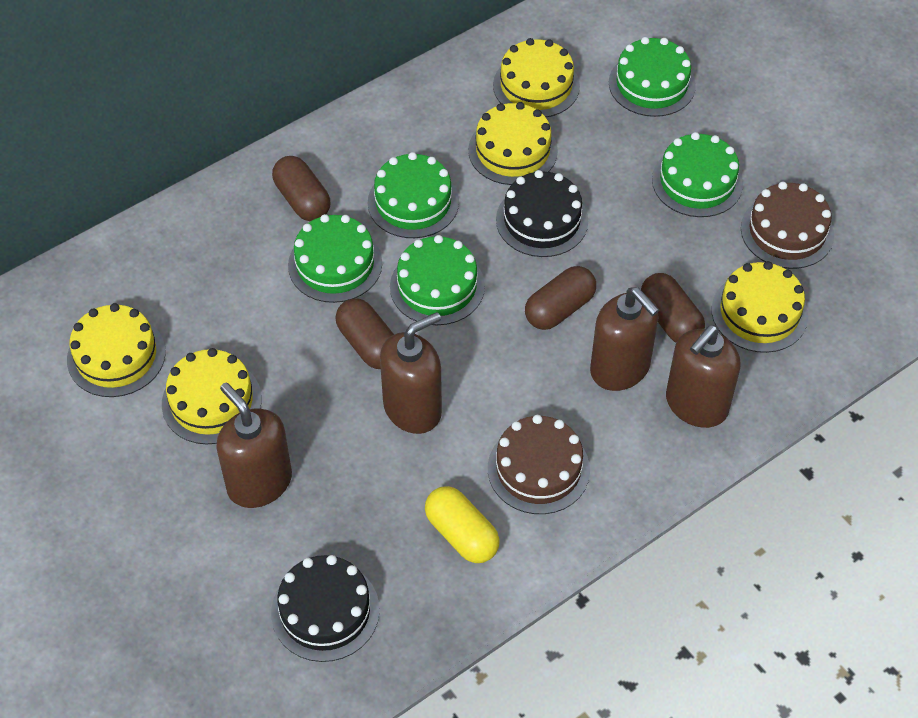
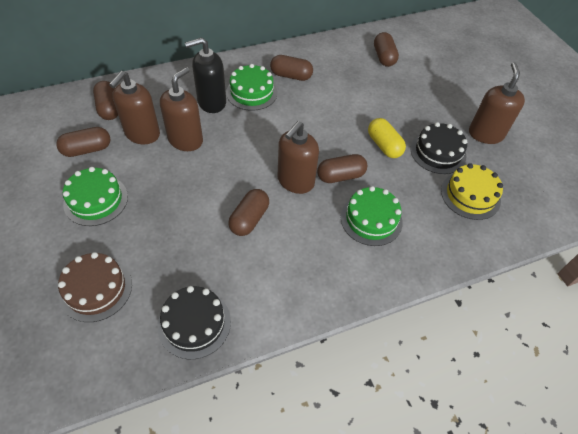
black soap dispenser: 0 -> 1
brown cake: 2 -> 1
brown capsule: 4 -> 6
green cake: 5 -> 3
yellow cake: 5 -> 1

